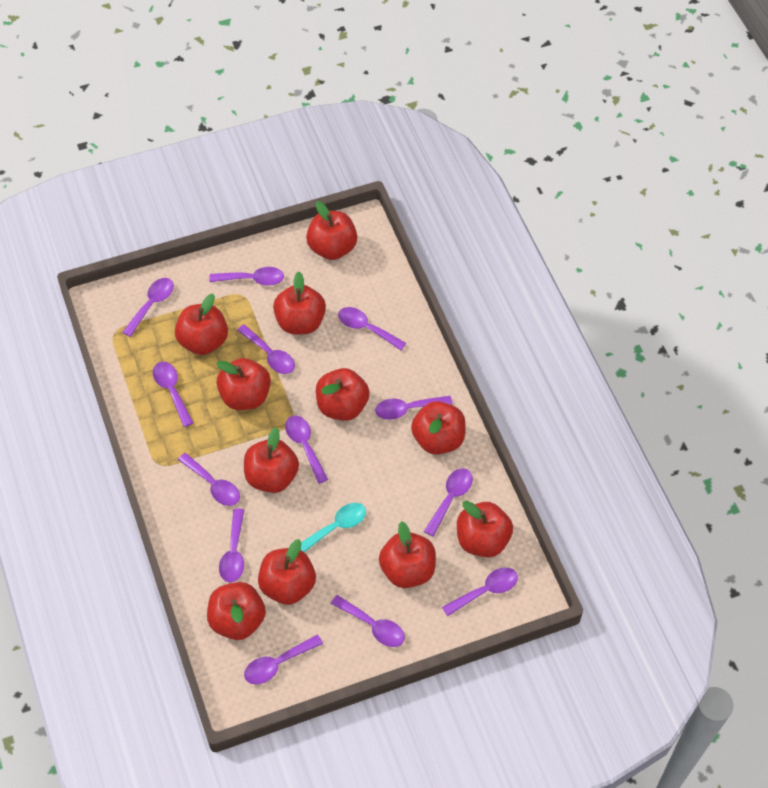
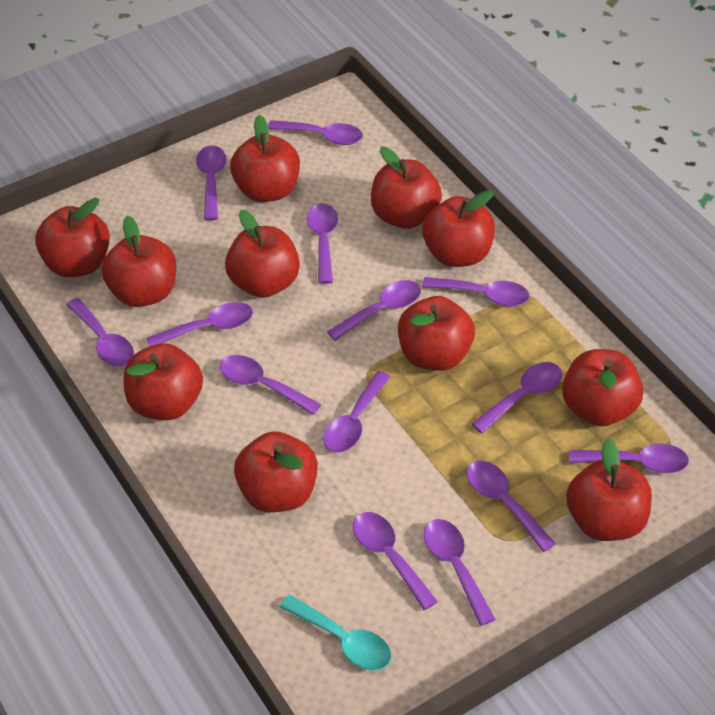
purple spoon: 13 -> 14

